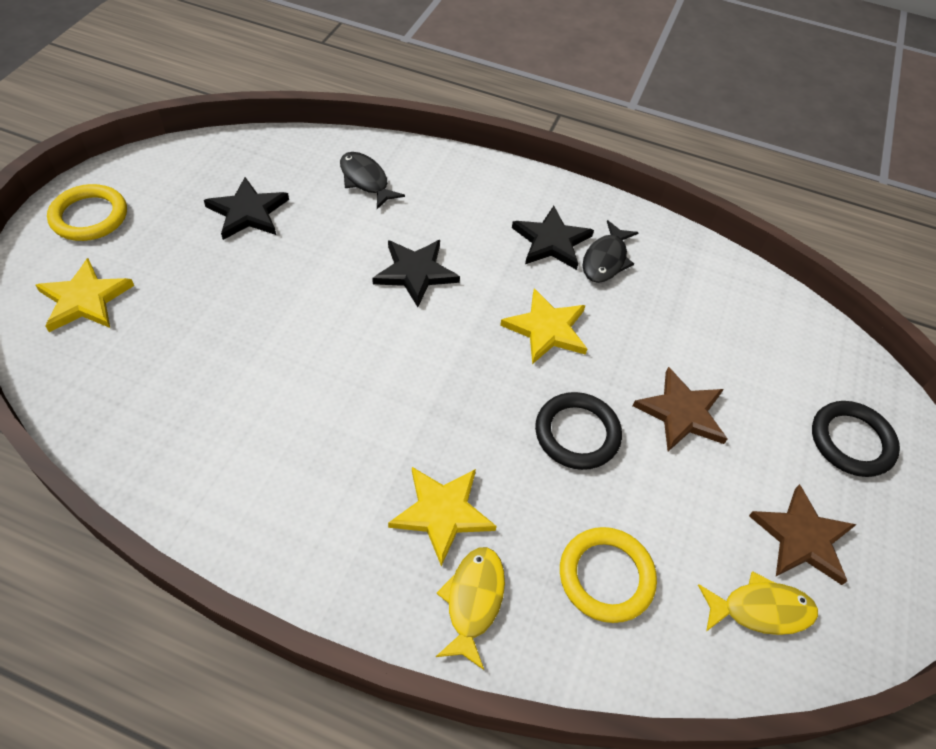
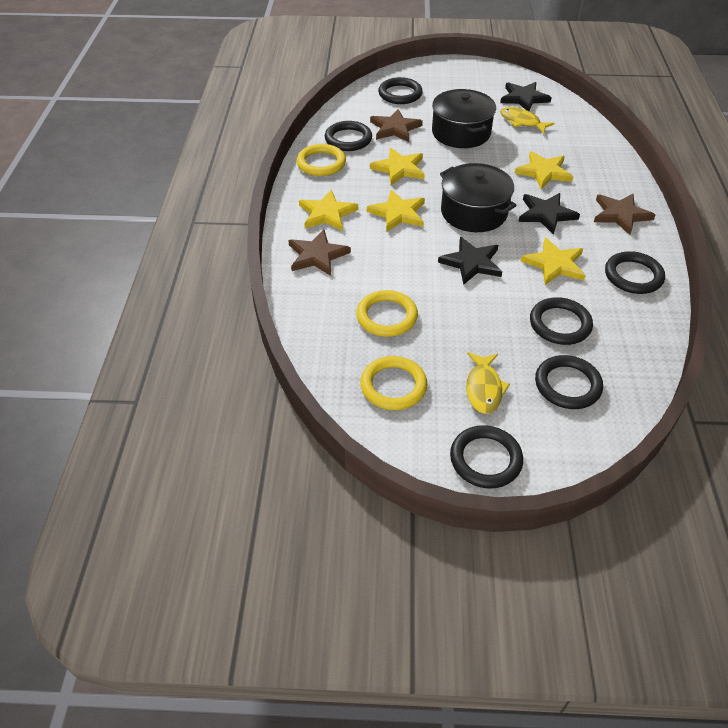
black fish: 2 -> 0
black pot: 0 -> 2
black ring: 2 -> 6
brown star: 2 -> 3
yellow ring: 2 -> 3
yellow star: 3 -> 5

